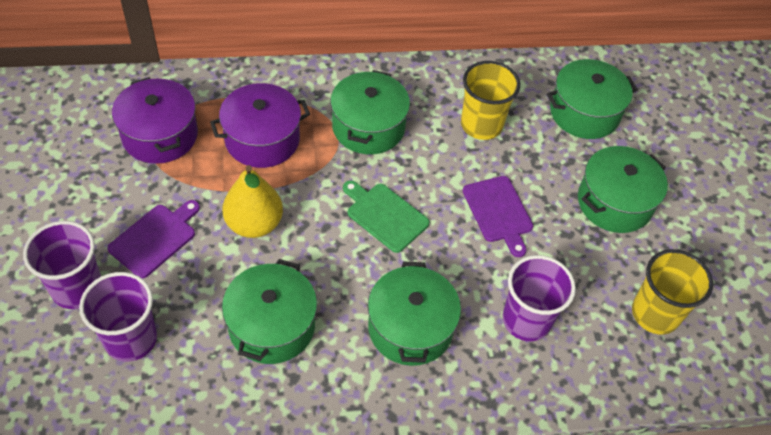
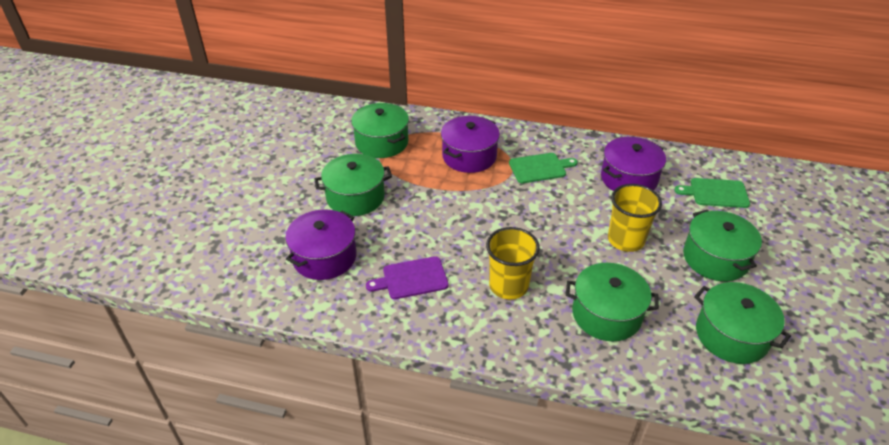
green cutting board: 1 -> 2
purple cup: 3 -> 0
purple cutting board: 2 -> 1
purple pot: 2 -> 3
yellow pear: 1 -> 0

